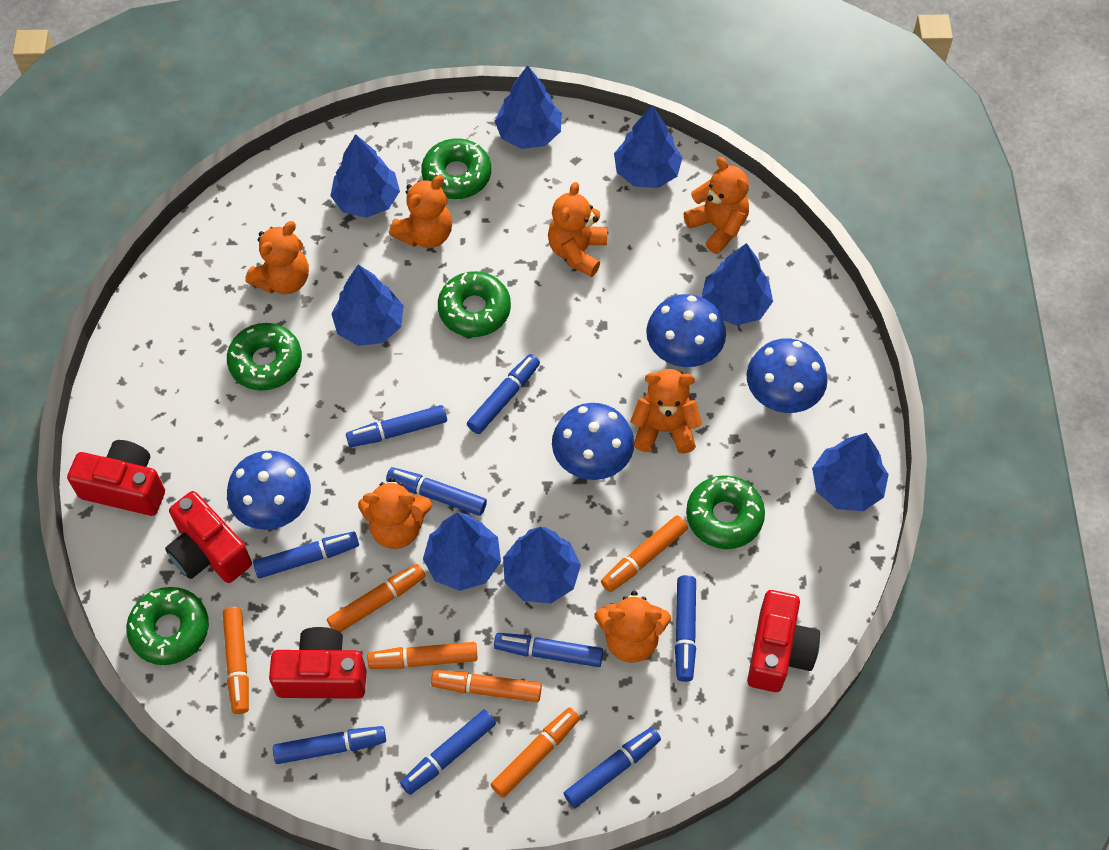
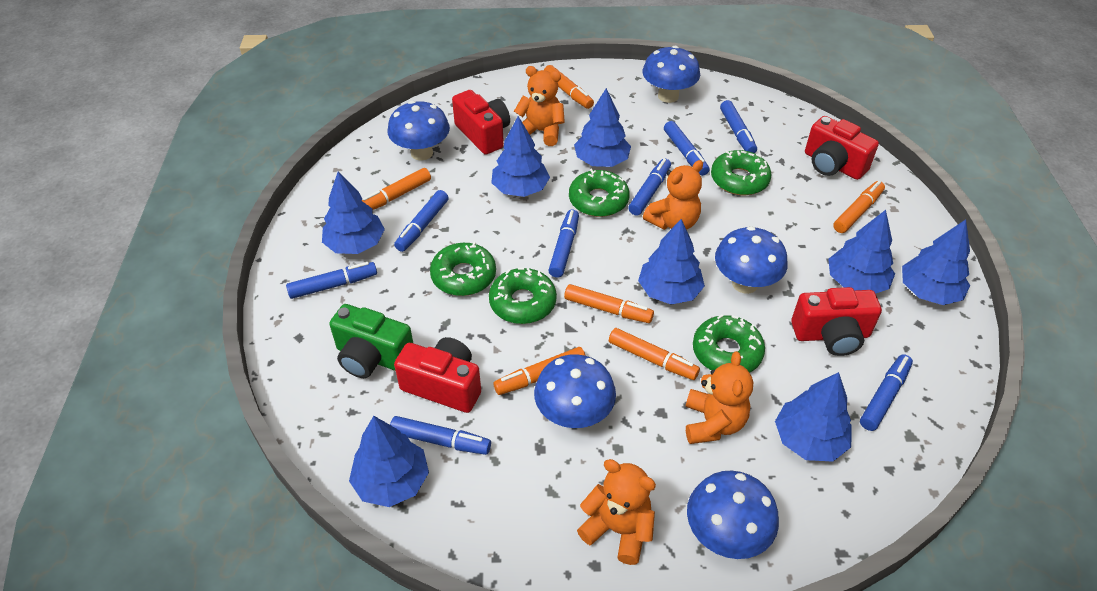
blue marker: 9 -> 8
blue mushroom: 4 -> 5
green camera: 0 -> 1
orange teddy bear: 7 -> 4

